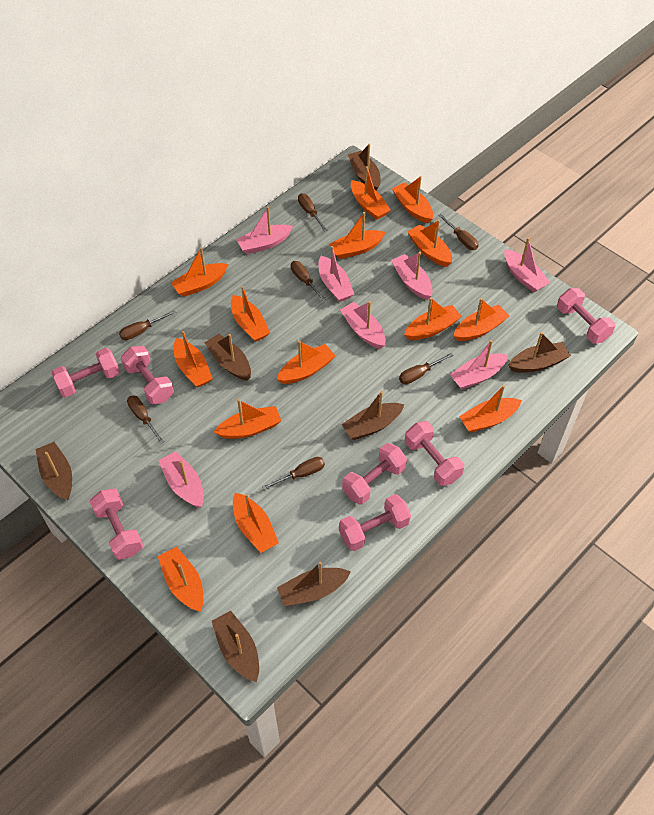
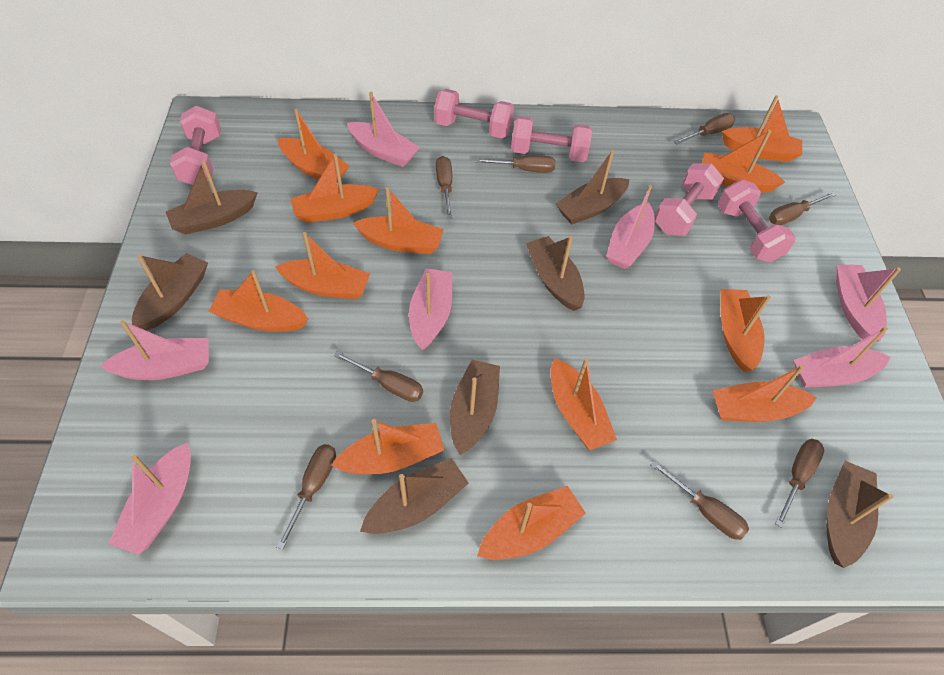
brown screwdriver: 7 -> 8
orange boat: 14 -> 12
pink dumbbell: 7 -> 5

